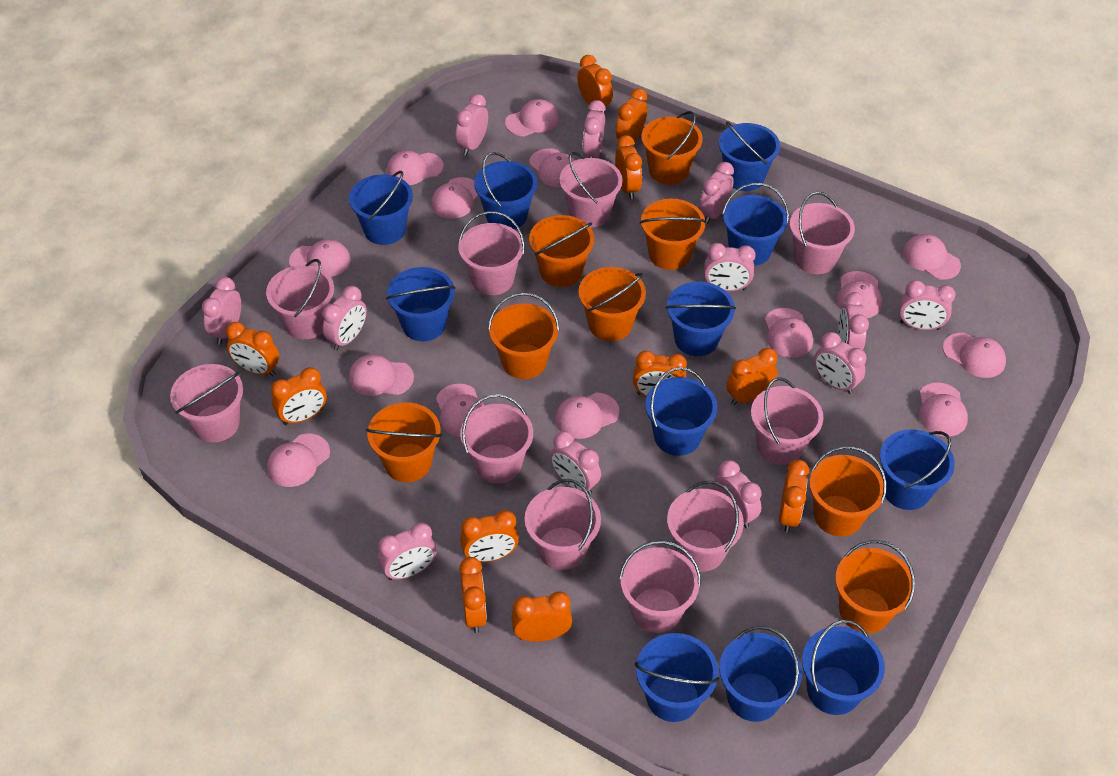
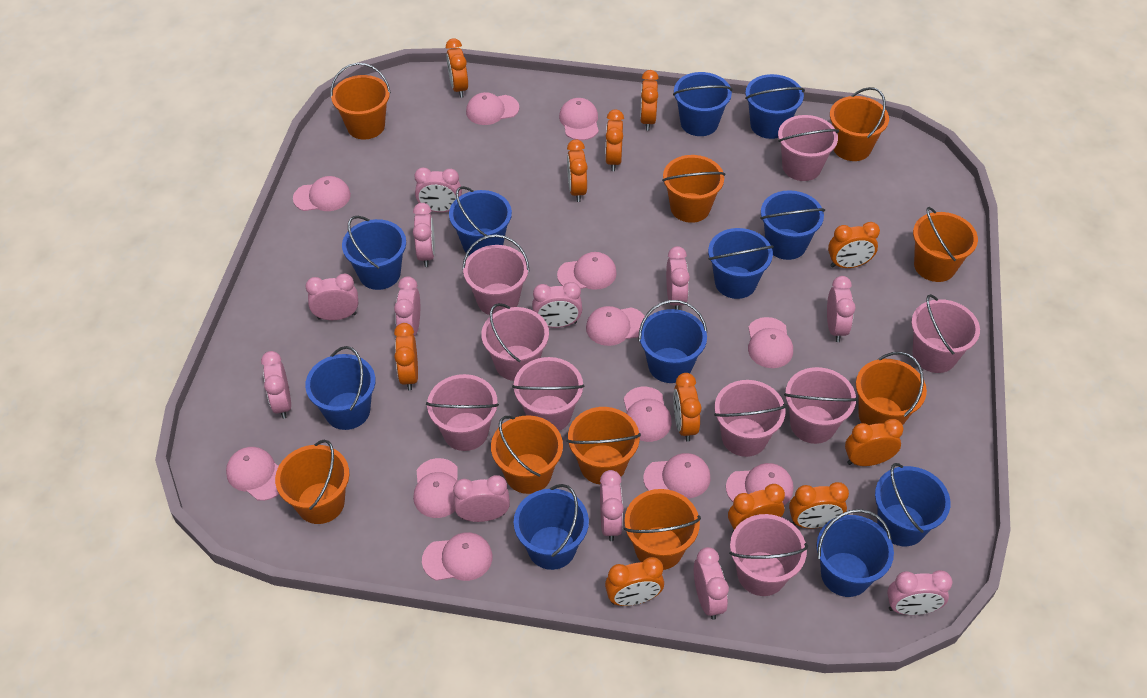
orange bucket: 8 -> 9
pink bucket: 10 -> 9
pink cap: 14 -> 12

